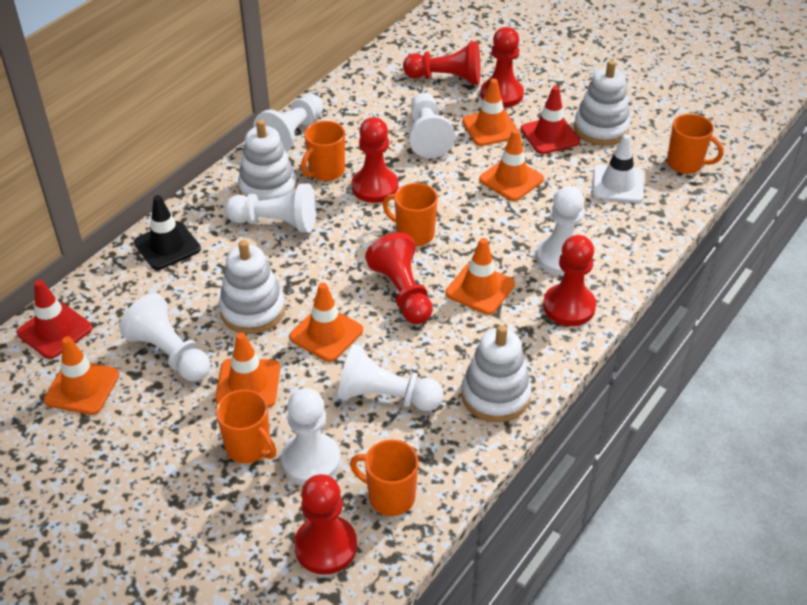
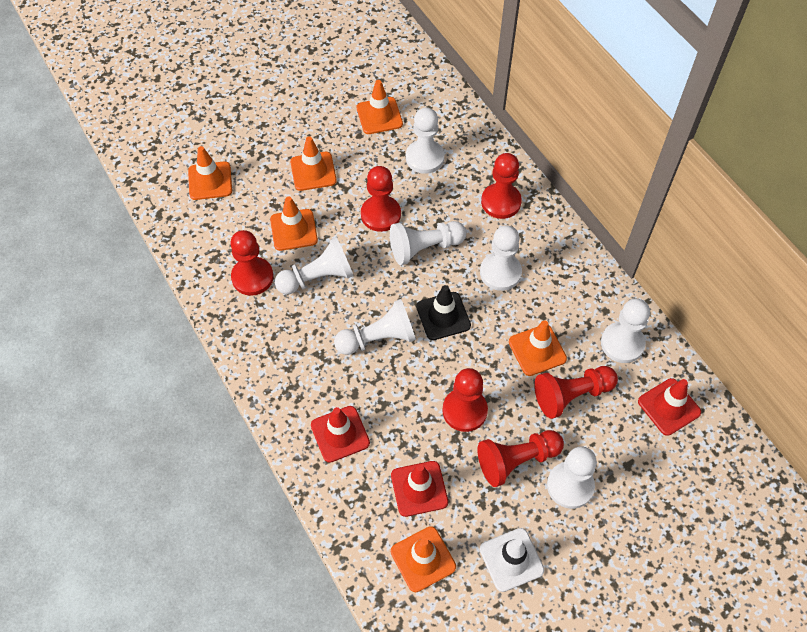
orange mug: 5 -> 0
red traffic cone: 2 -> 3
white stacking toy: 4 -> 0

